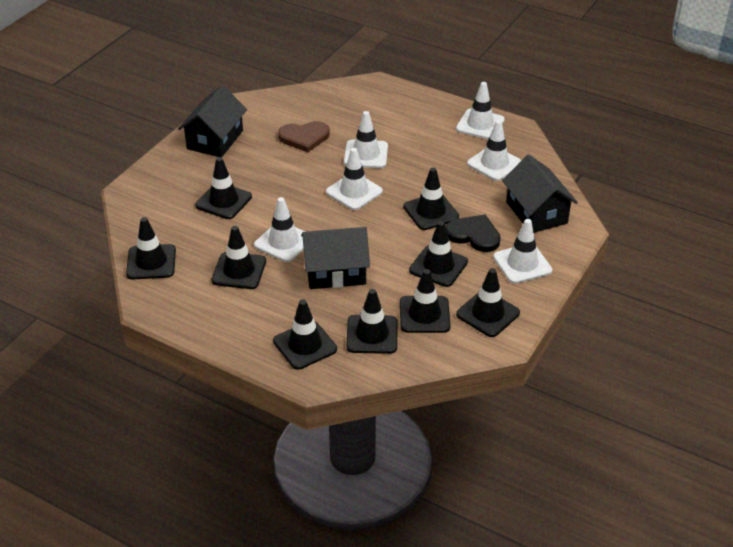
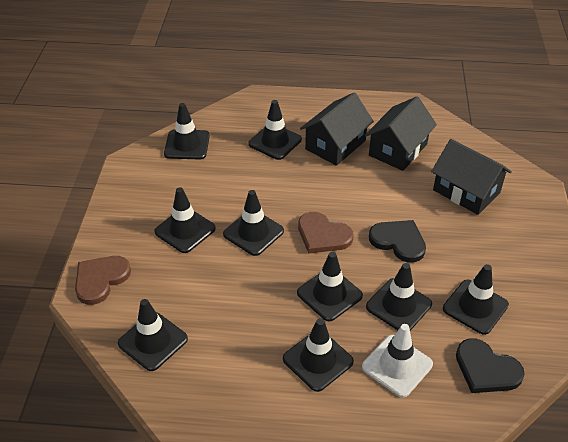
black heart: 1 -> 2
brown heart: 1 -> 2
white traffic cone: 6 -> 1

